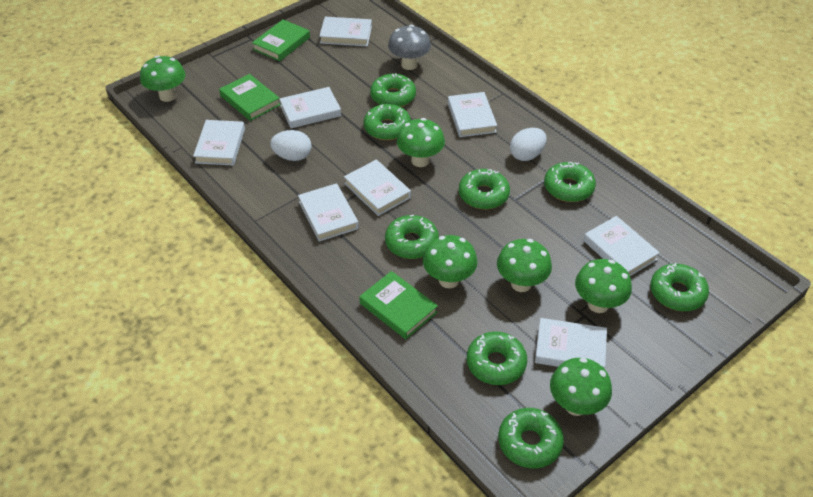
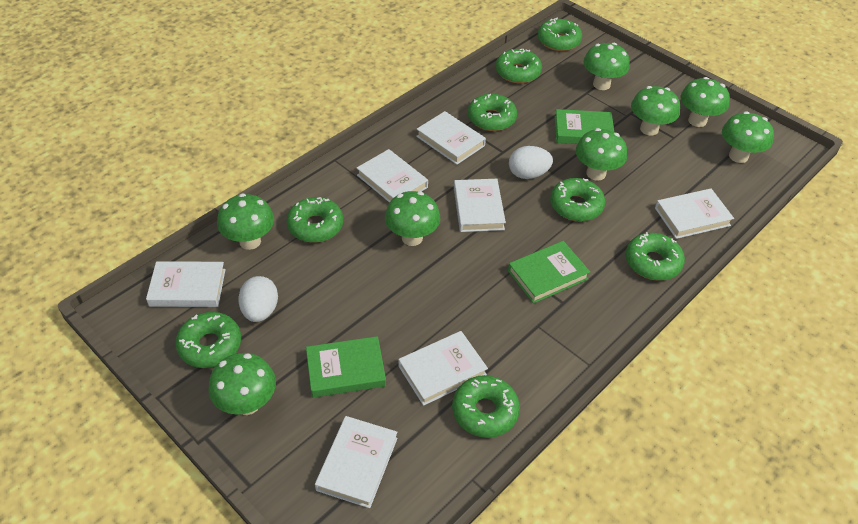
green mushroom: 6 -> 8
grey mushroom: 1 -> 0
white book: 8 -> 7

